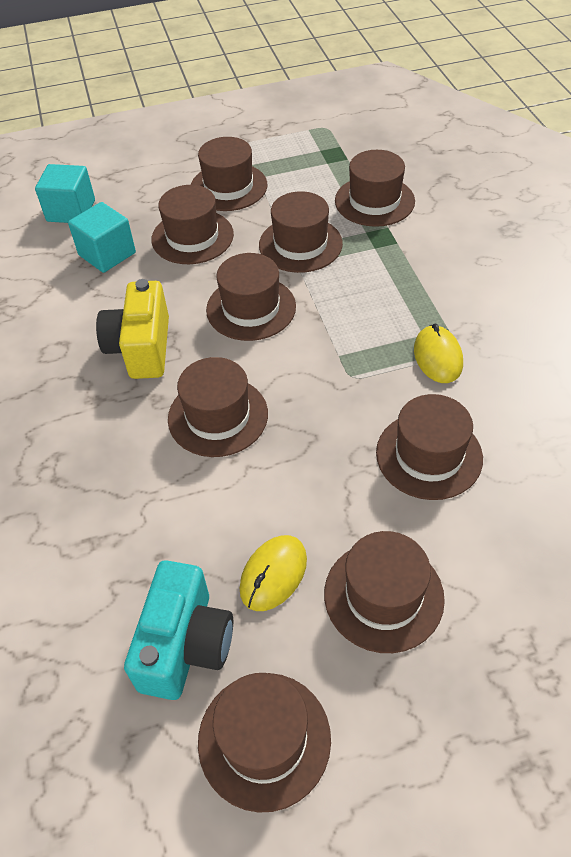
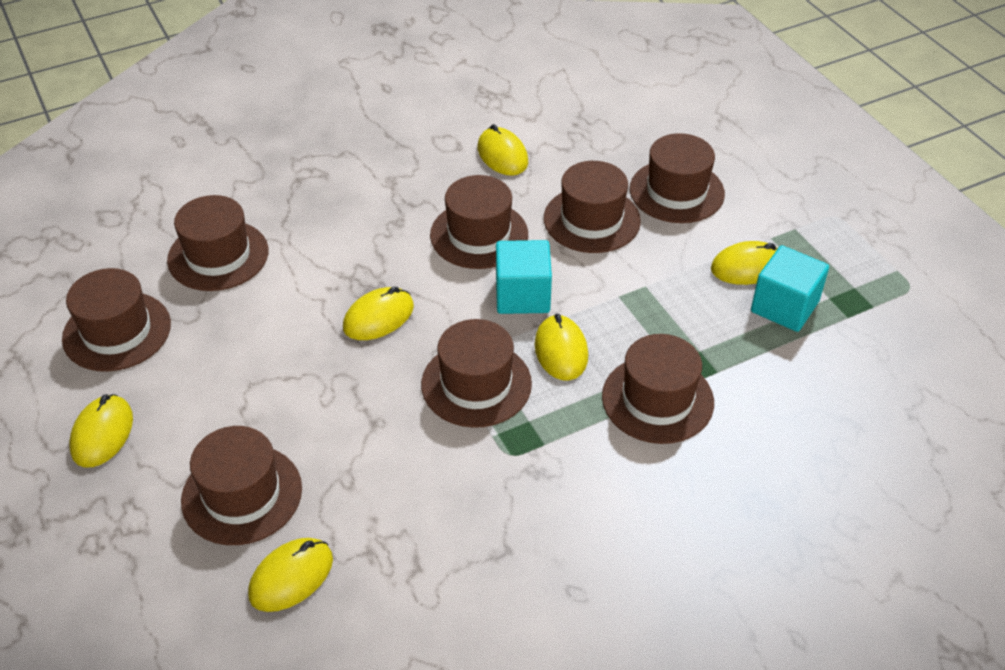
brown hat: 9 -> 8
turquoise camera: 1 -> 0
yellow camera: 1 -> 0
yellow mouse: 2 -> 6

